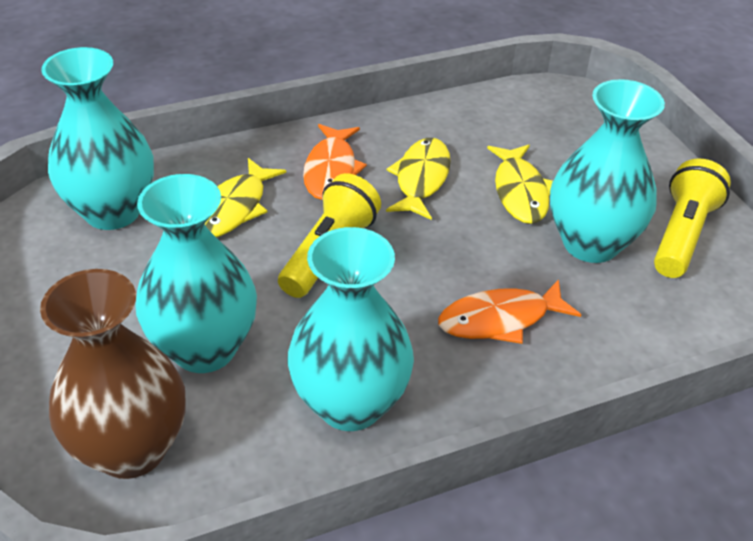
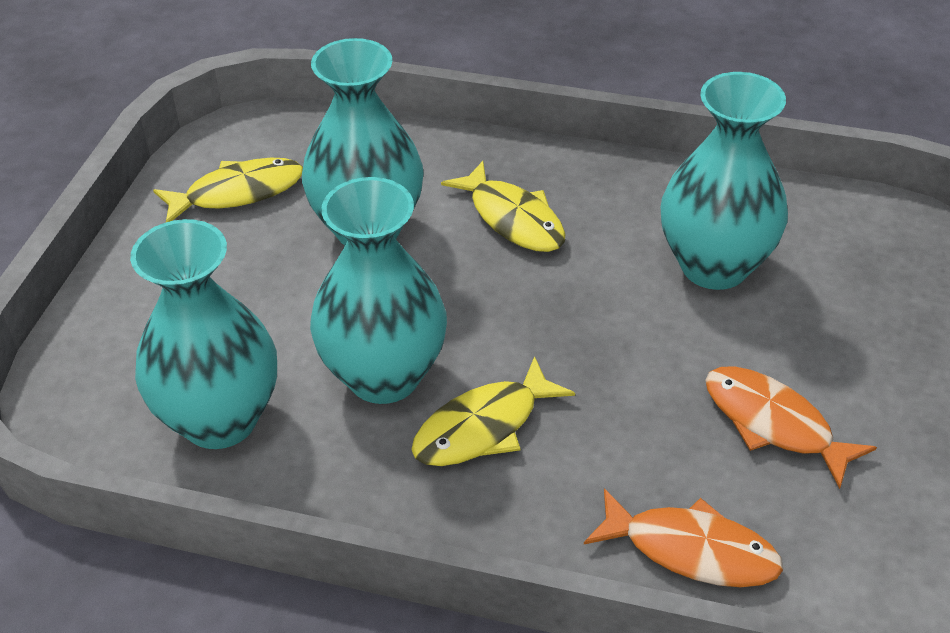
brown vase: 1 -> 0
yellow flashlight: 2 -> 0

